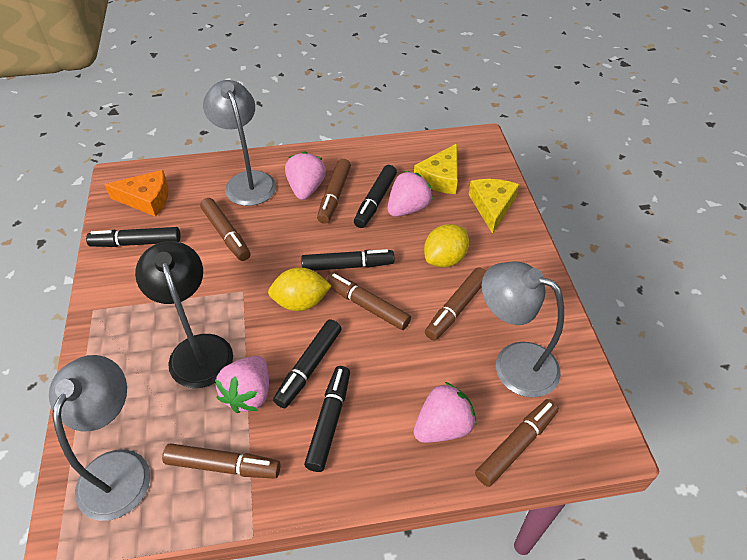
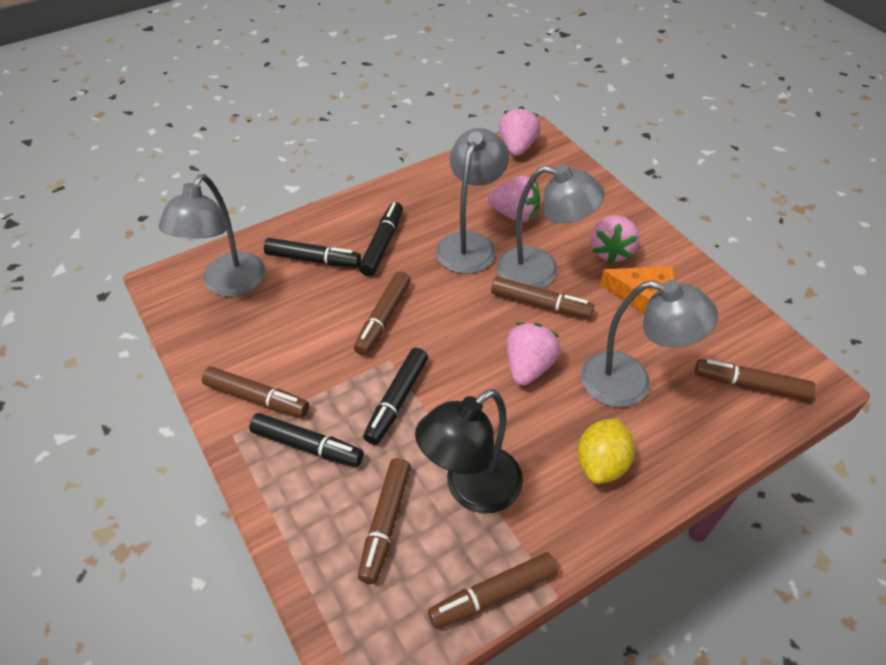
black marker: 5 -> 4
grey lamp: 3 -> 4
yellow cheese: 2 -> 0
yellow lemon: 2 -> 1

